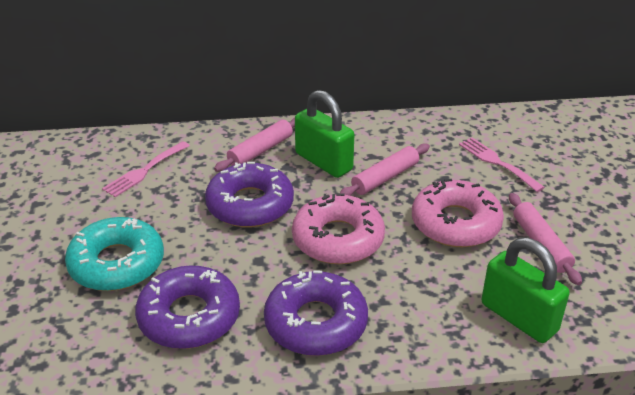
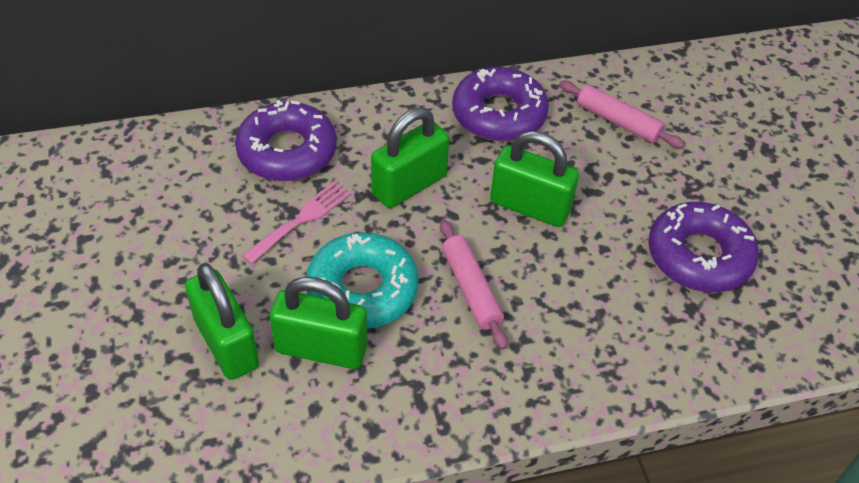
green padlock: 2 -> 4
pink donut: 2 -> 0
pink fork: 2 -> 1
pink rolling pin: 3 -> 2

